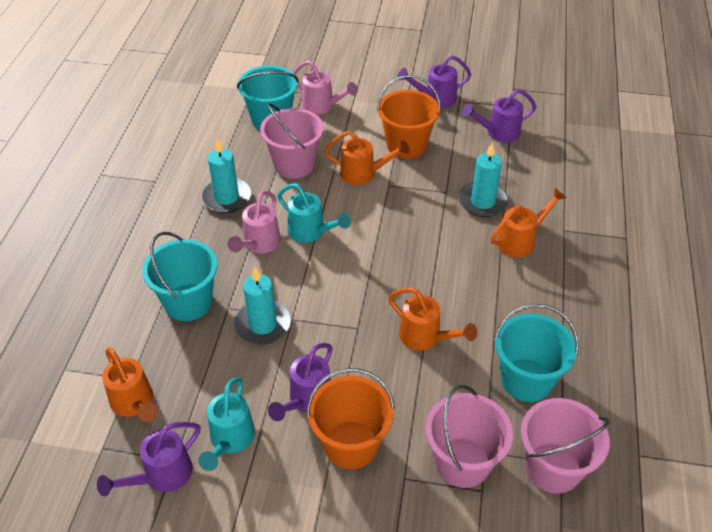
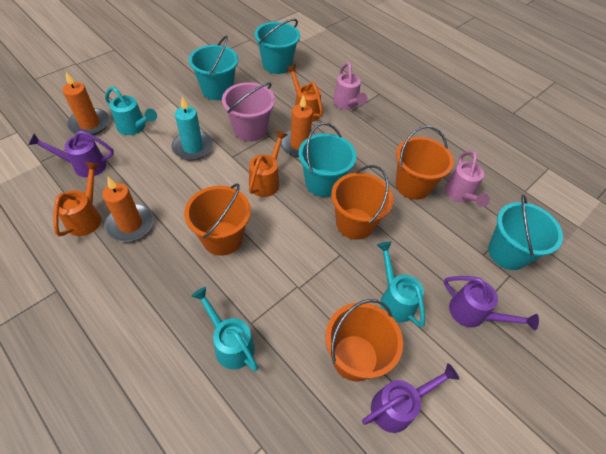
orange bucket: 2 -> 4
orange candle: 0 -> 3
orange watering can: 4 -> 3
pink bucket: 3 -> 1
purple watering can: 4 -> 3
turquoise bucket: 3 -> 4
turquoise candle: 3 -> 1
turquoise watering can: 2 -> 3

